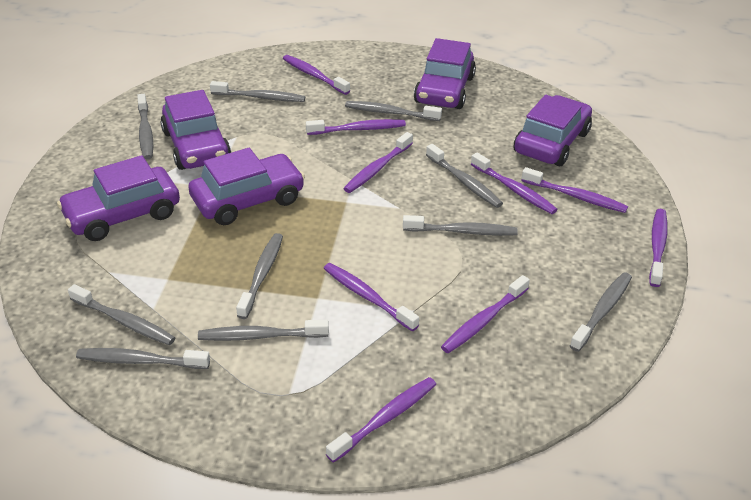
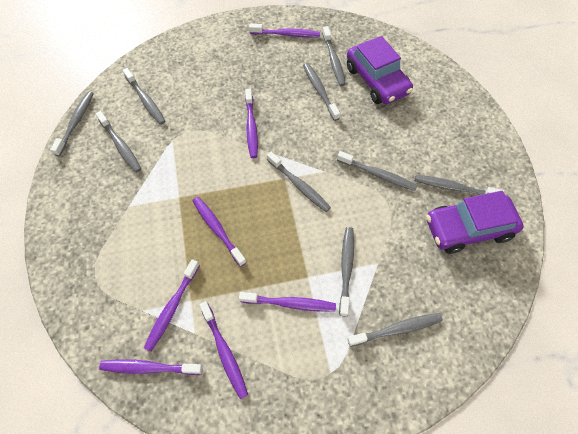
purple car: 5 -> 2
purple toothbrush: 9 -> 7

